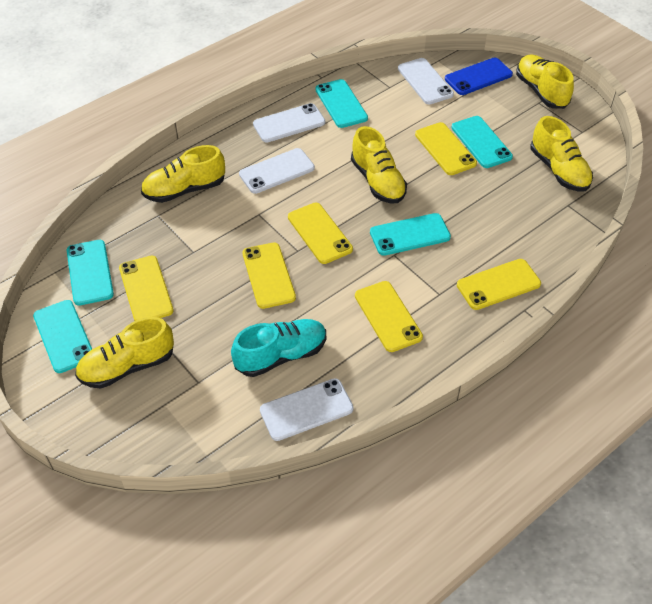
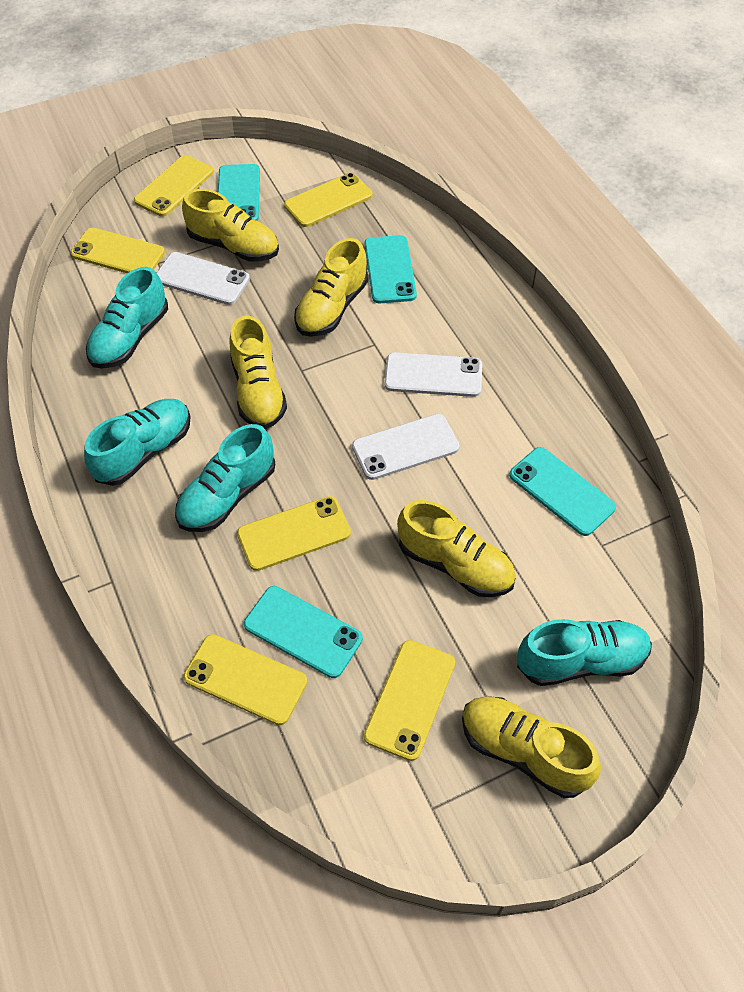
blue phone: 1 -> 0
turquoise phone: 5 -> 4
turquoise shoe: 1 -> 4
white phone: 4 -> 3

